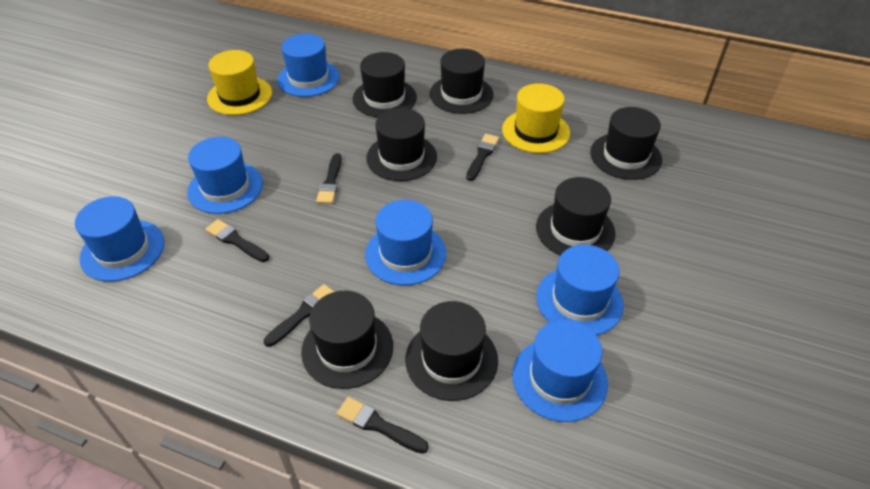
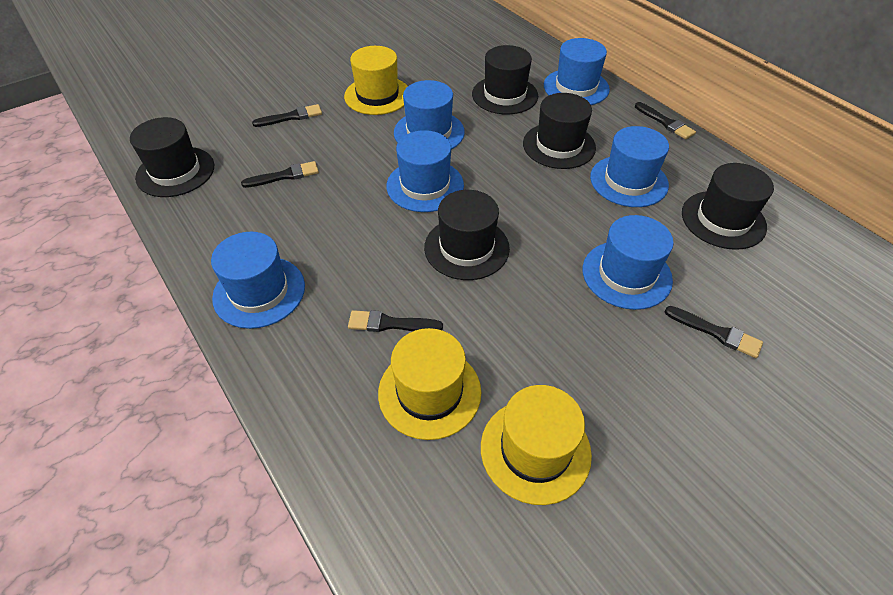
black hat: 7 -> 5
yellow hat: 2 -> 3

